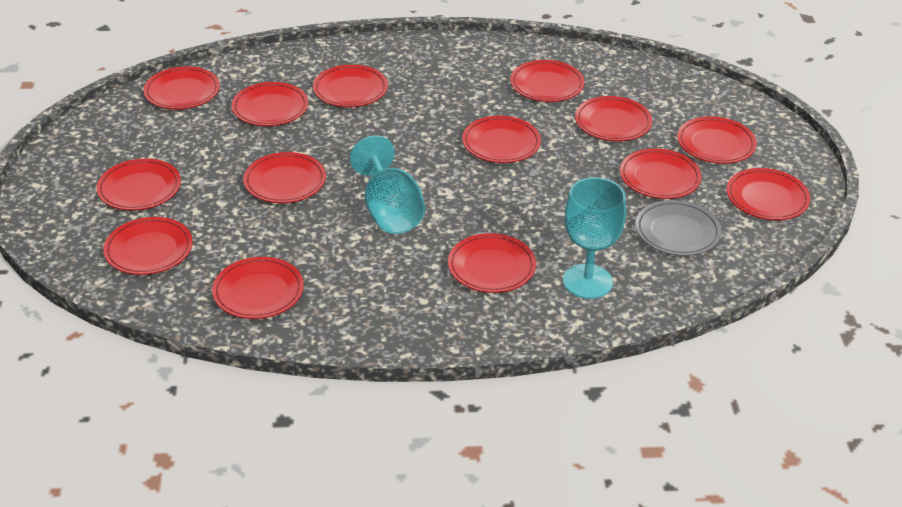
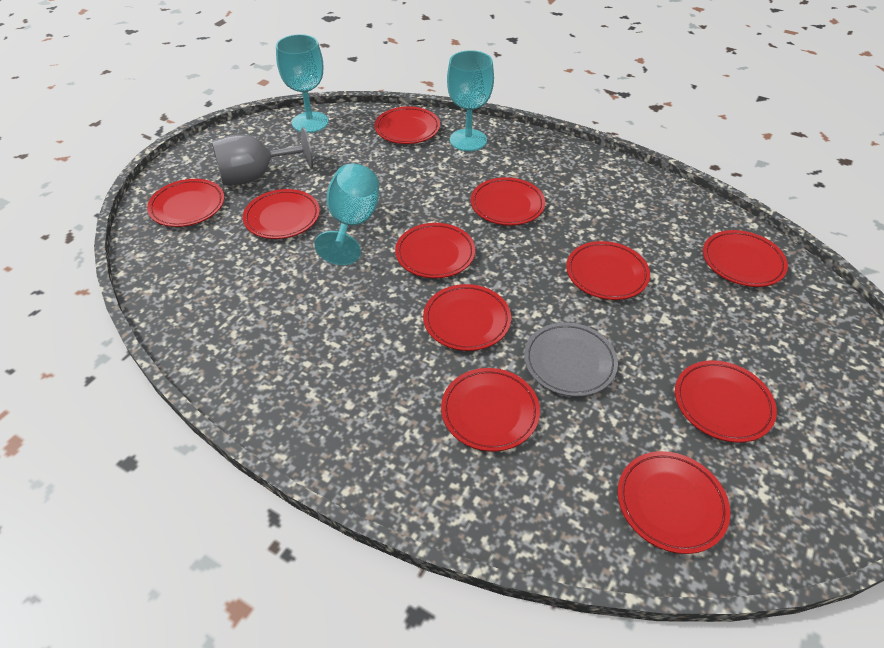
grey goblet: 0 -> 1
red plate: 14 -> 11
turquoise goblet: 2 -> 3

